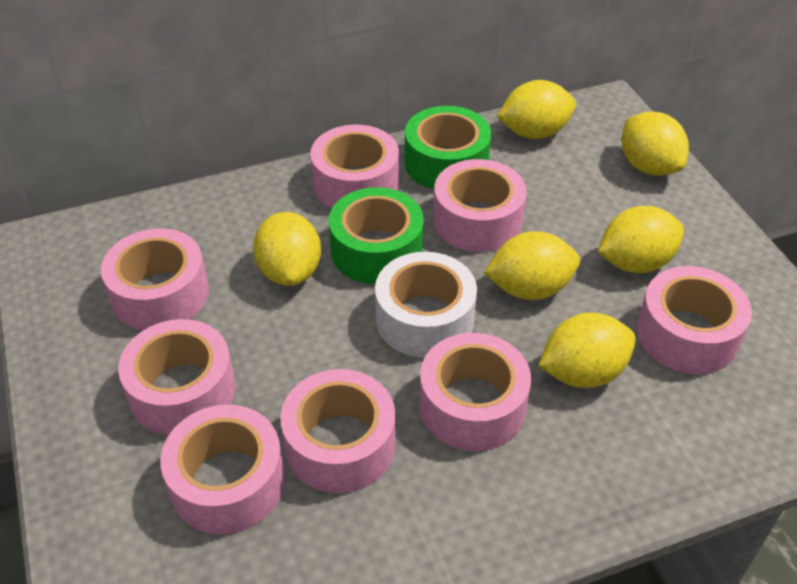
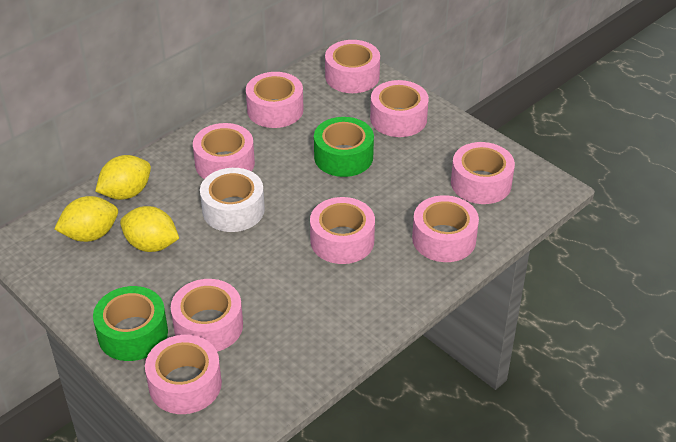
pink tape: 8 -> 9
yellow lemon: 6 -> 3

